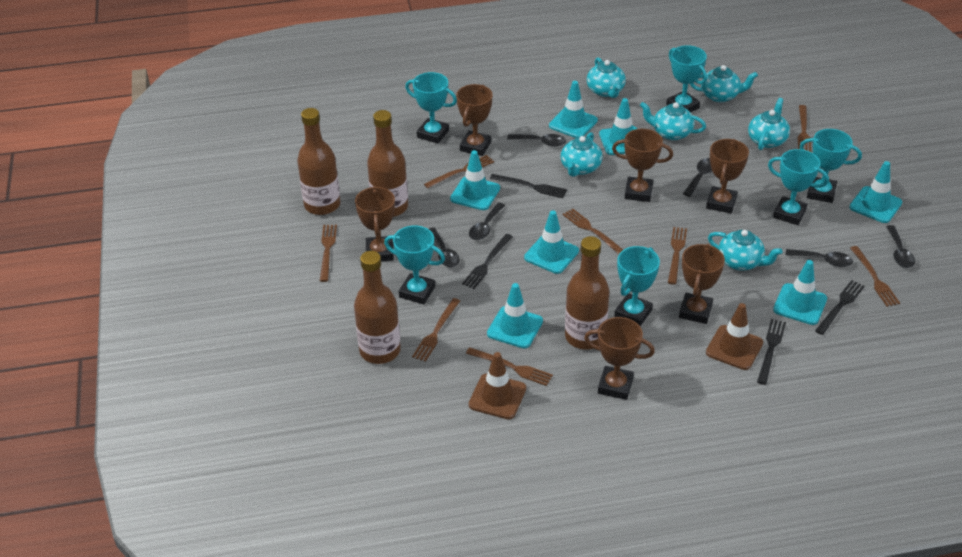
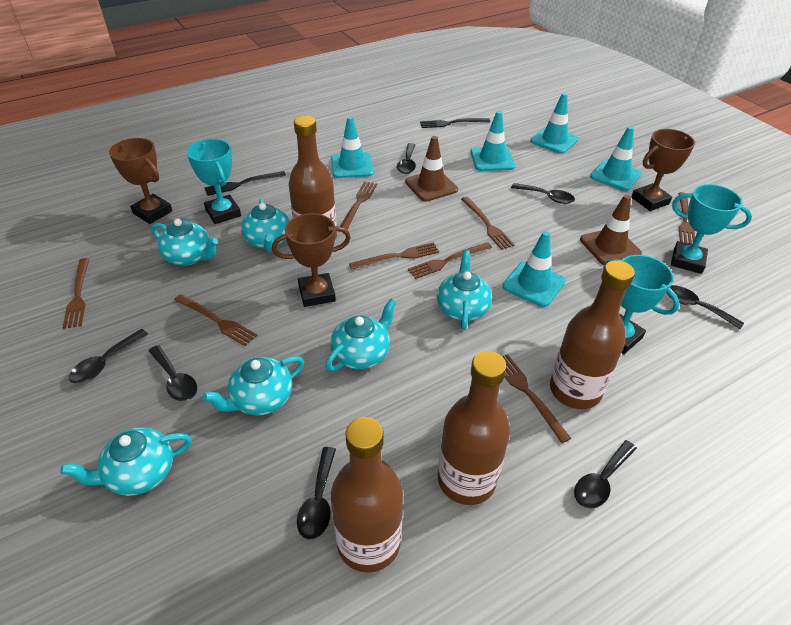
black fork: 4 -> 2
black spoon: 6 -> 7
brown trophy: 6 -> 3
turquoise traffic cone: 7 -> 5
turquoise trophy: 6 -> 3

